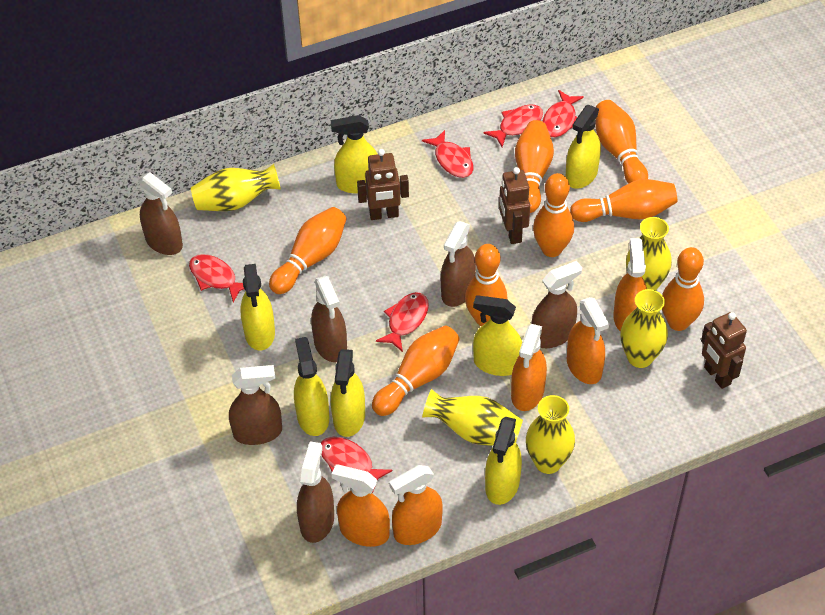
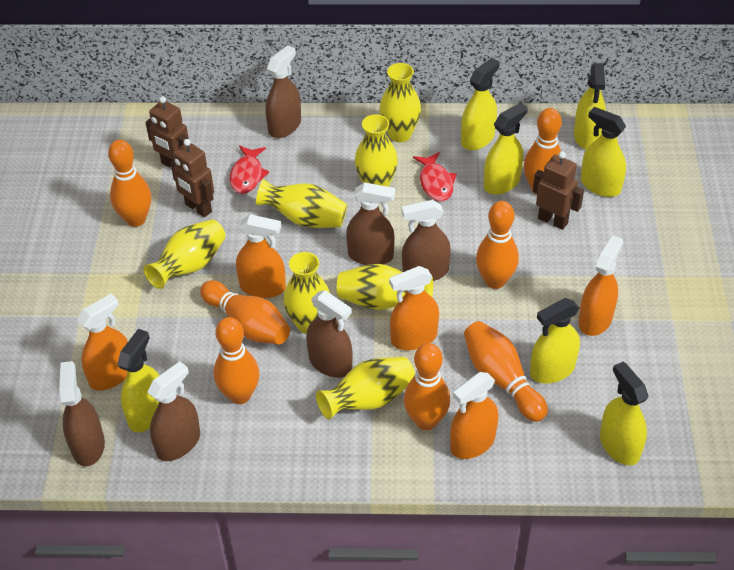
orange bowling pin: 8 -> 7
red fish: 6 -> 2
yellow vase: 5 -> 7

